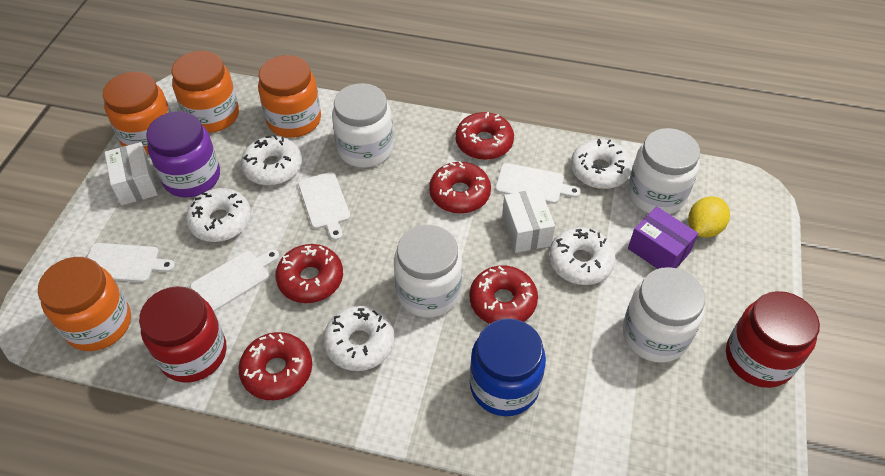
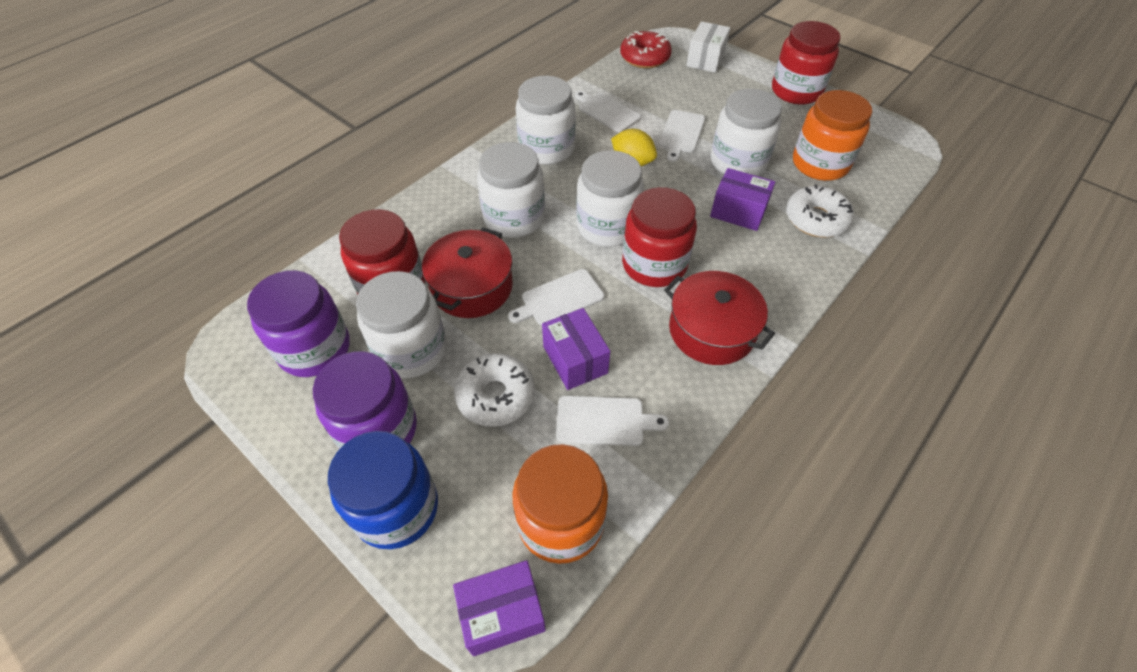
orange jar: 4 -> 2
purple box: 1 -> 3
purple jar: 1 -> 2
red donut: 5 -> 1
red jar: 2 -> 3
red pot: 0 -> 2
white box: 2 -> 1
white donut: 5 -> 2
white jar: 4 -> 5

